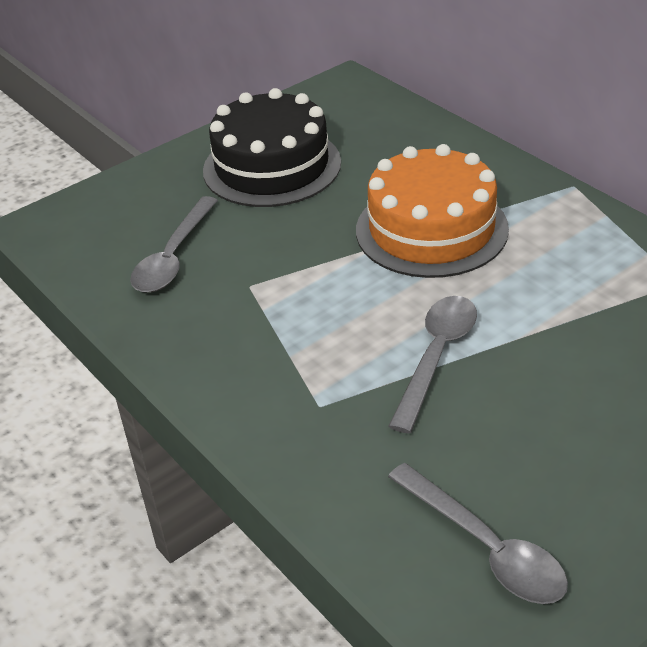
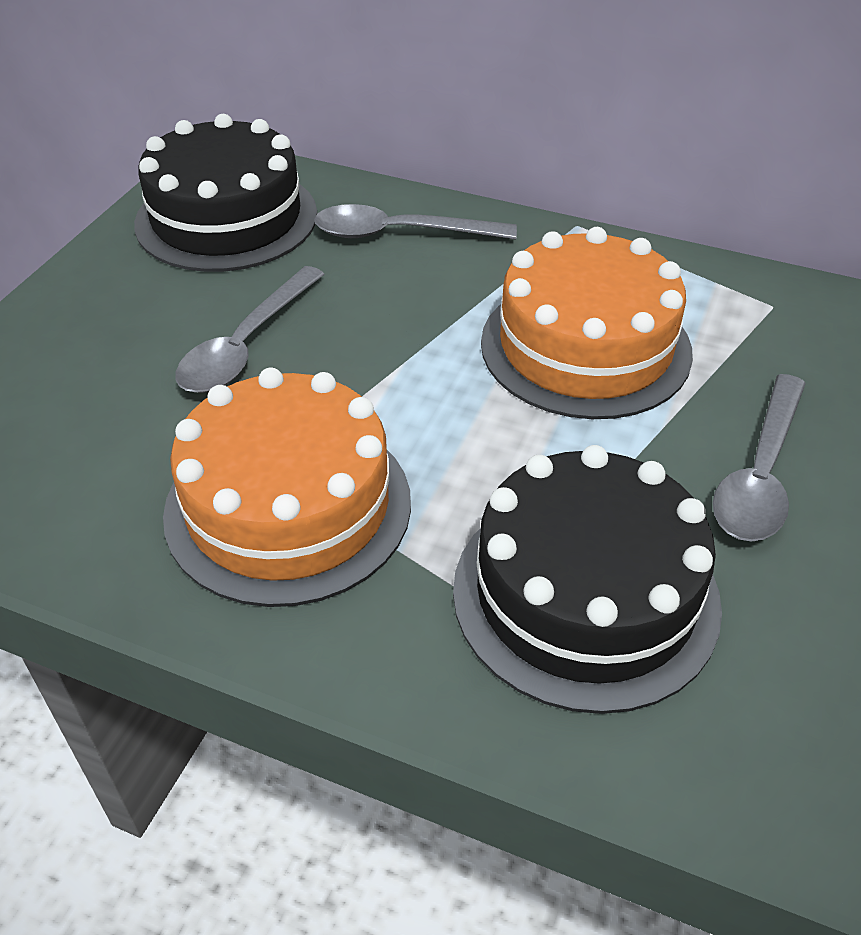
black cake: 1 -> 2
orange cake: 1 -> 2

